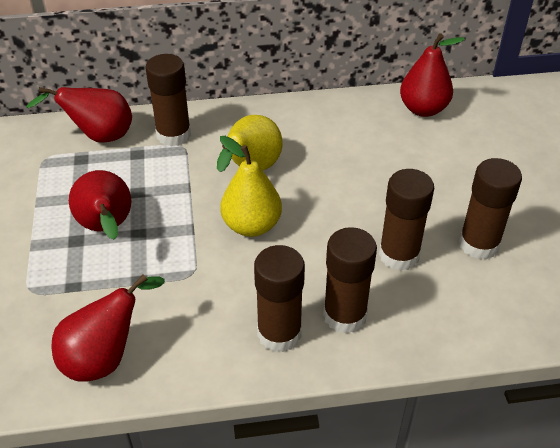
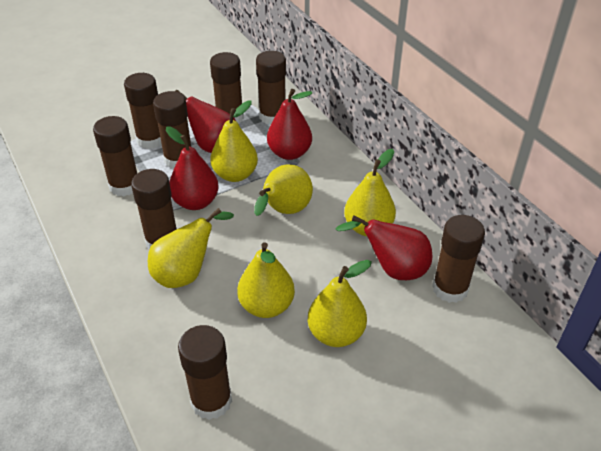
brown glue stick: 5 -> 8
yellow pear: 2 -> 6

